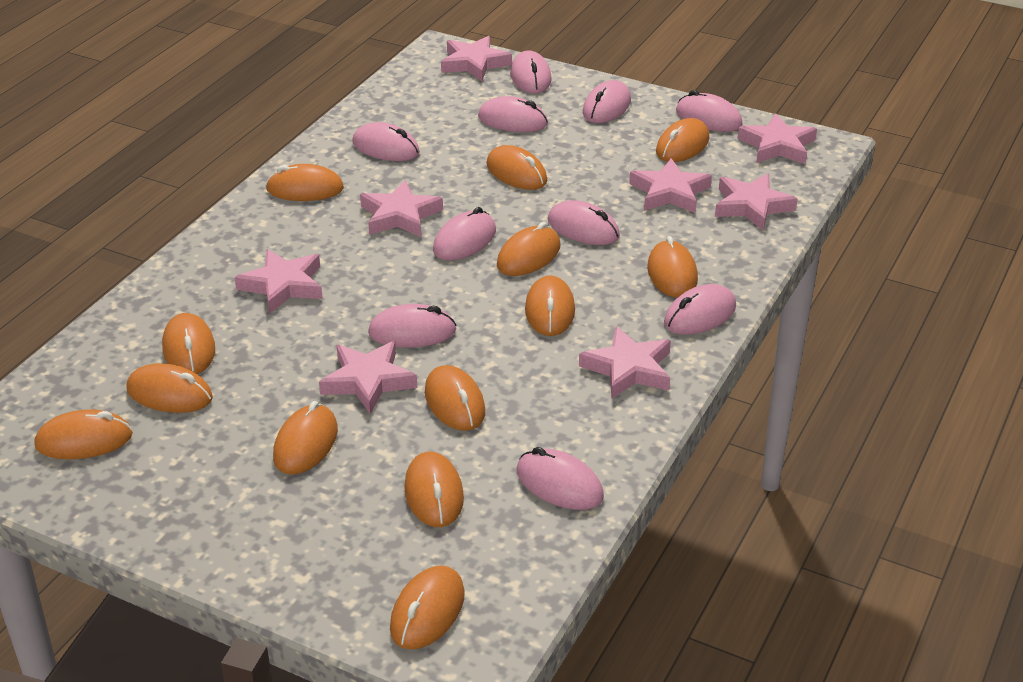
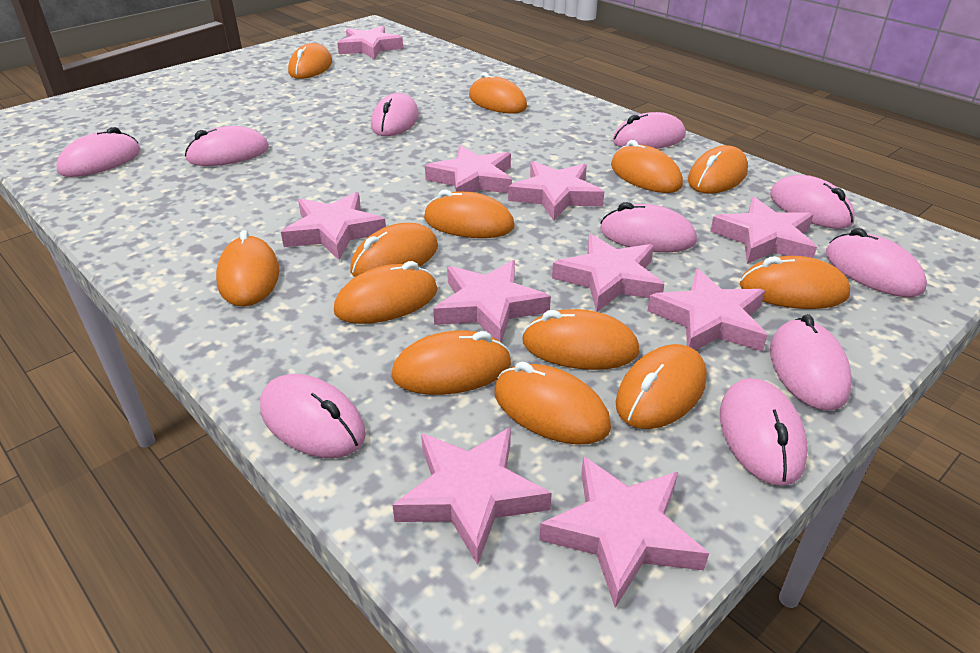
pink star: 8 -> 10

